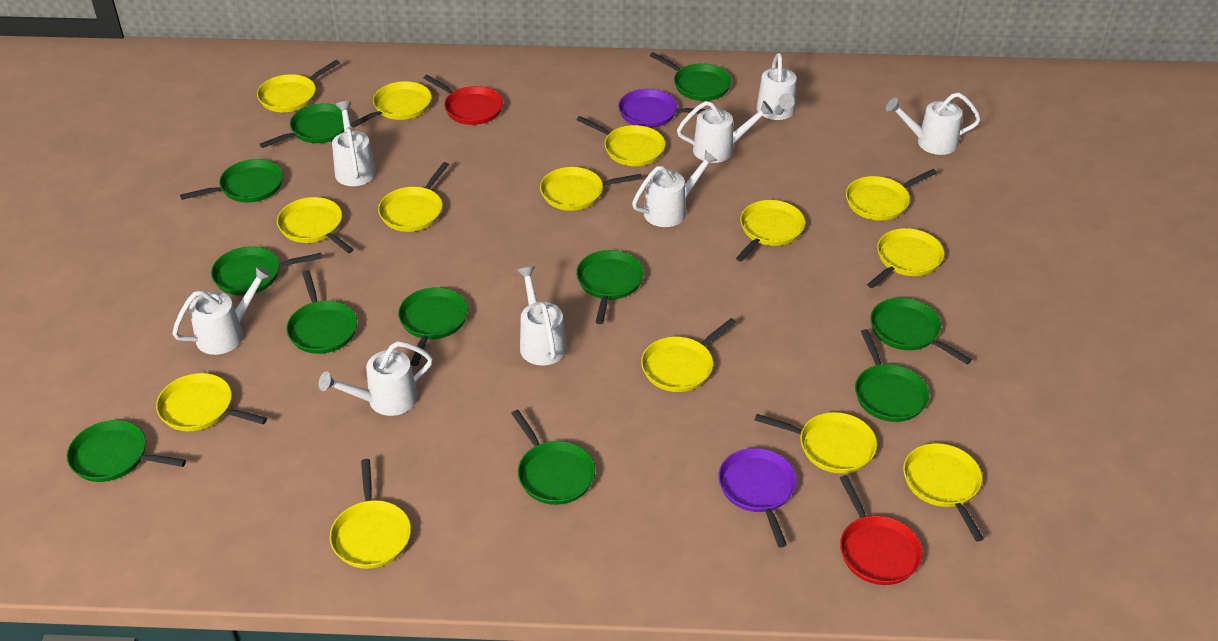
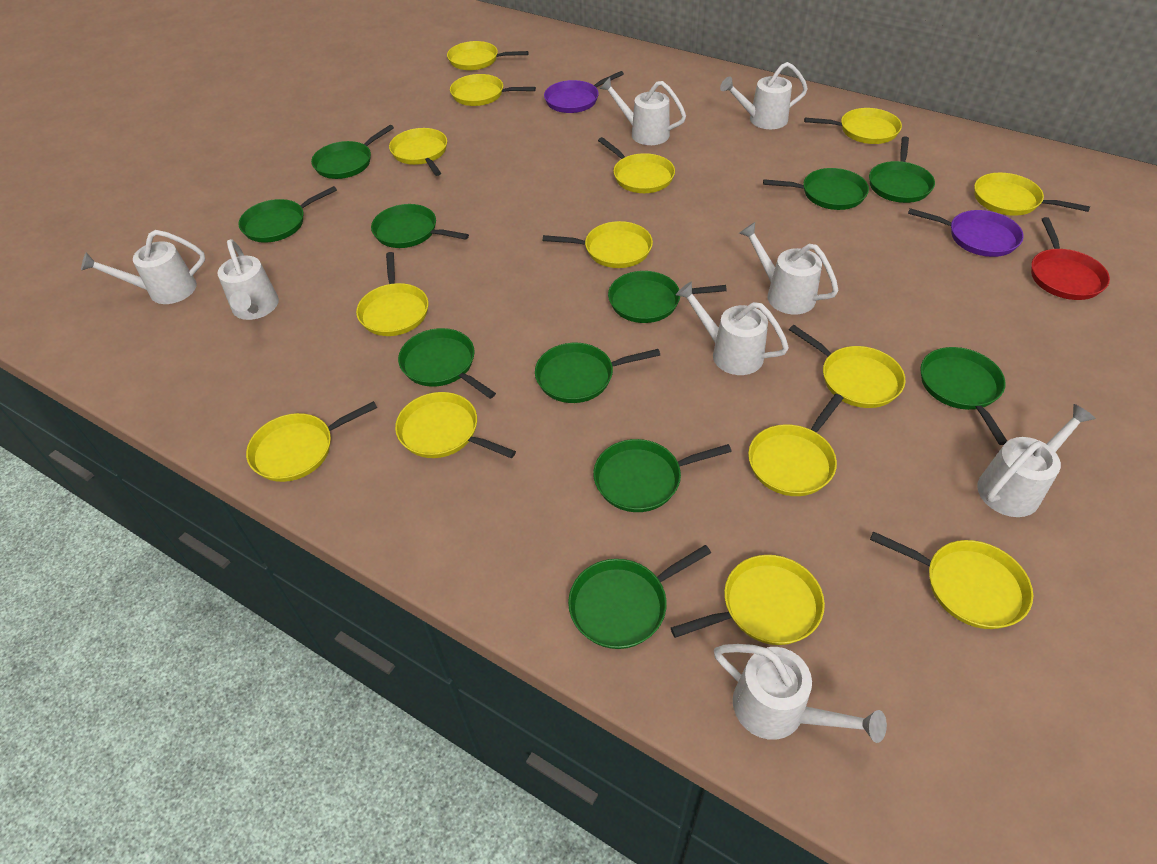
red pan: 2 -> 1

